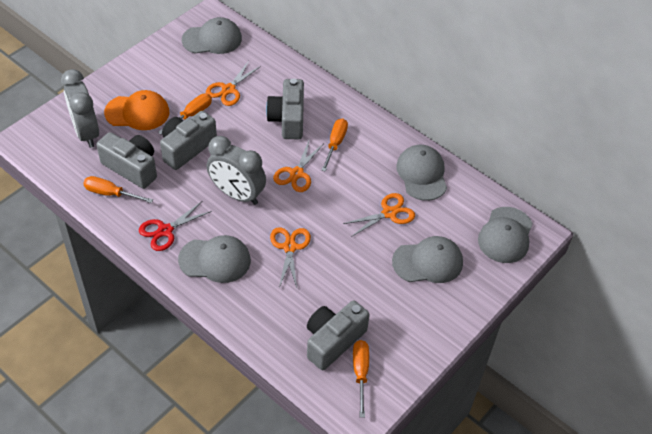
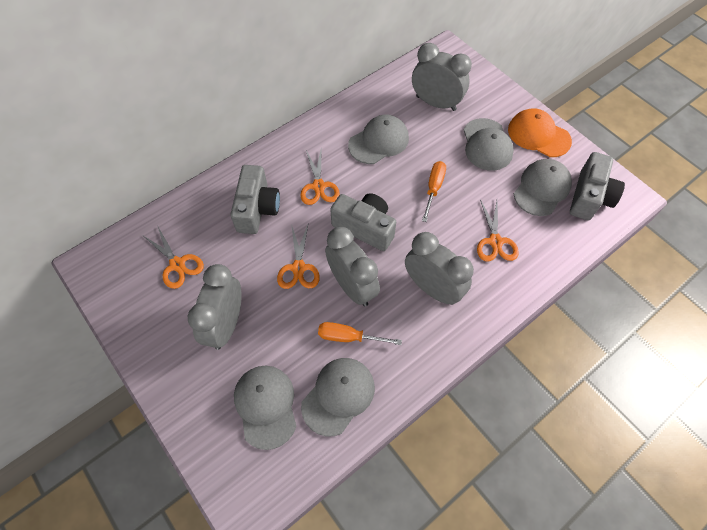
grey camera: 4 -> 3
grey clock: 2 -> 4
orange screwdriver: 4 -> 2
red scissors: 1 -> 0

